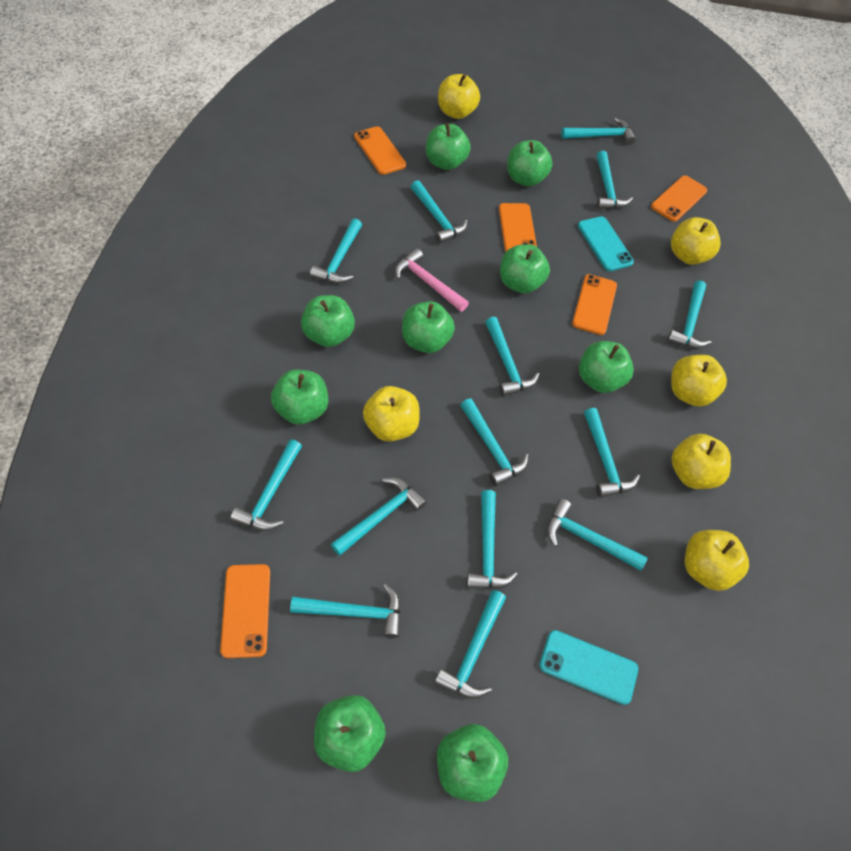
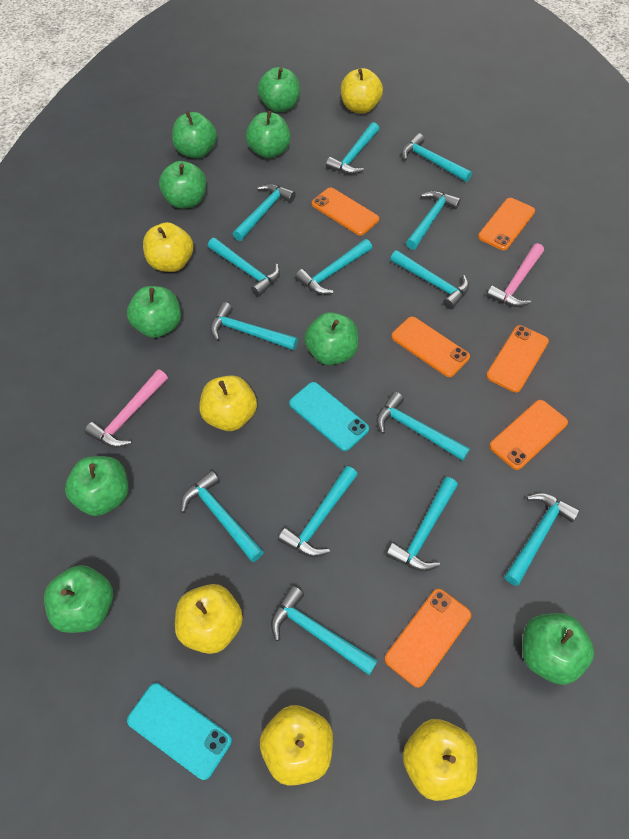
orange phone: 5 -> 6
pink hammer: 1 -> 2

